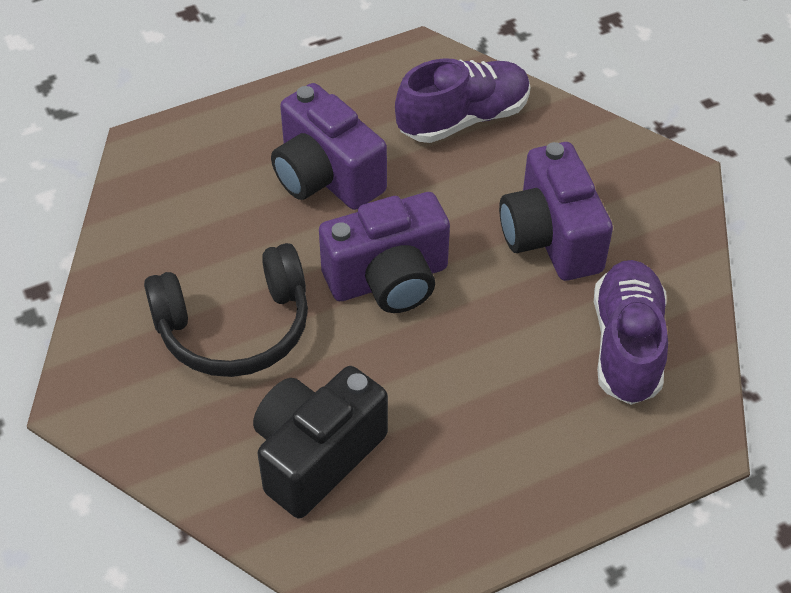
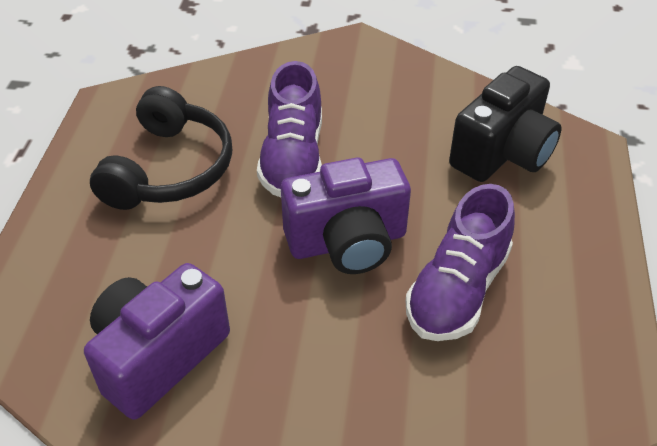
purple camera: 3 -> 2

